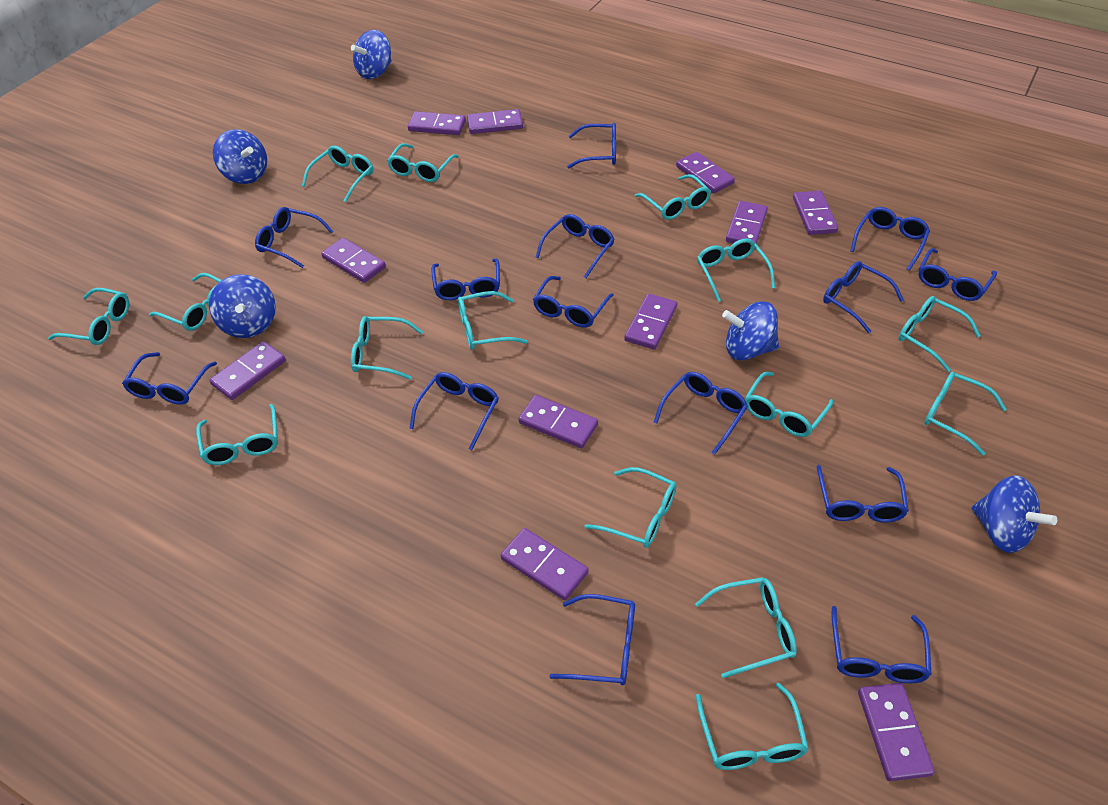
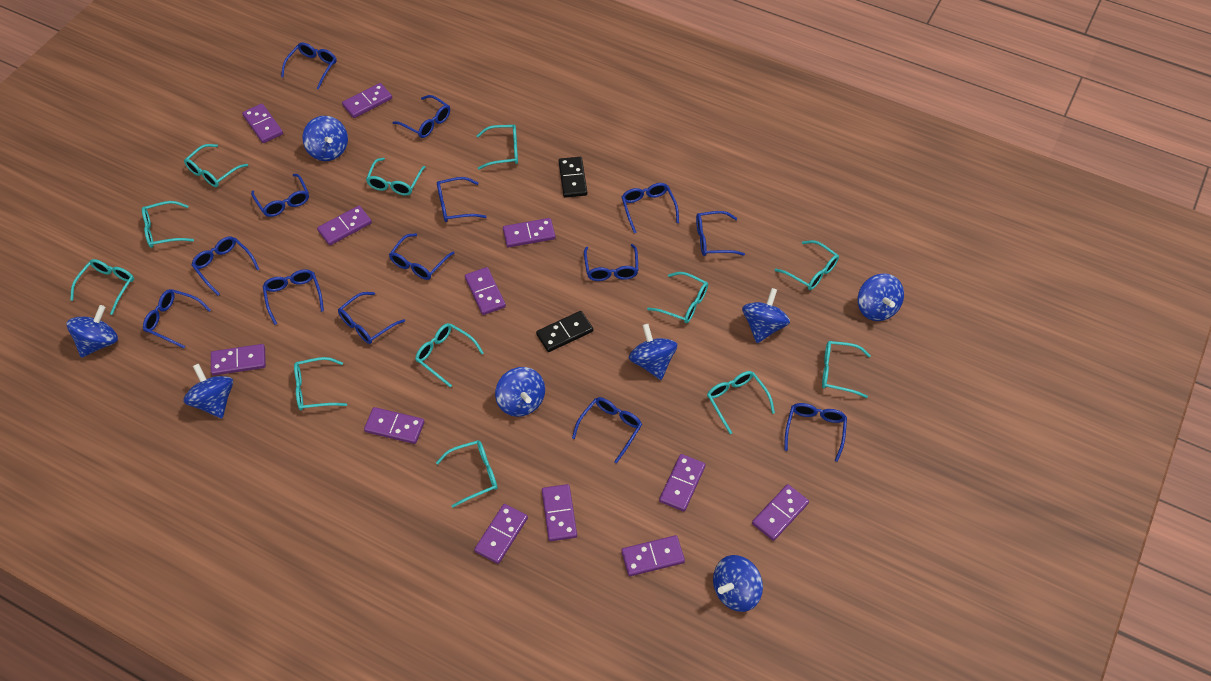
black domino: 0 -> 2
blue spinning top: 5 -> 8
purple domino: 11 -> 12
turquoise glasses: 15 -> 12

